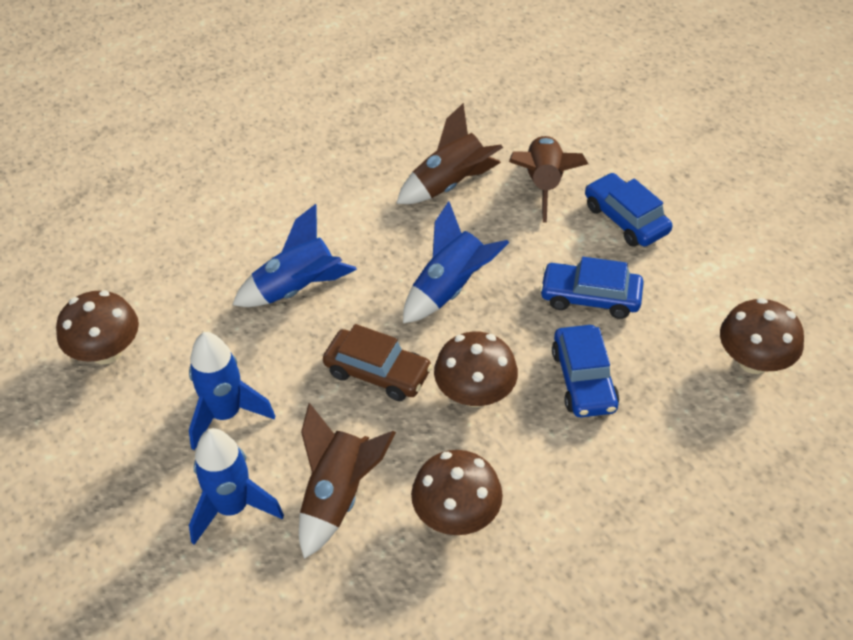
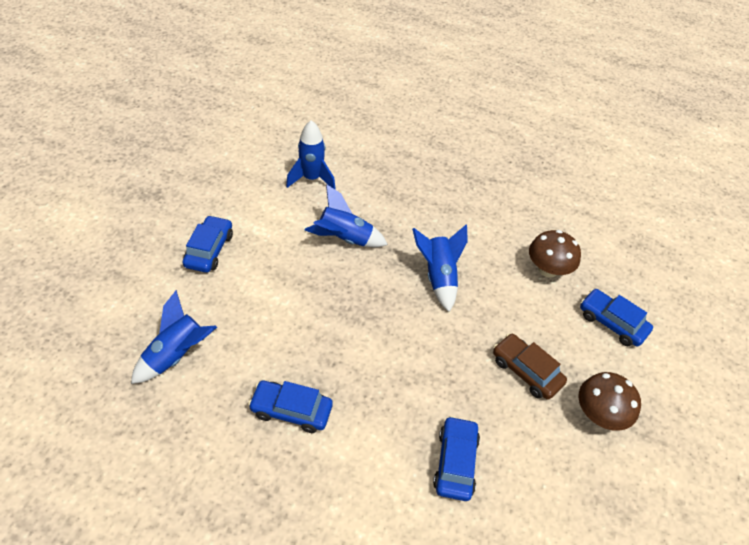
blue car: 3 -> 4
brown mushroom: 4 -> 2
brown rocket: 3 -> 0

